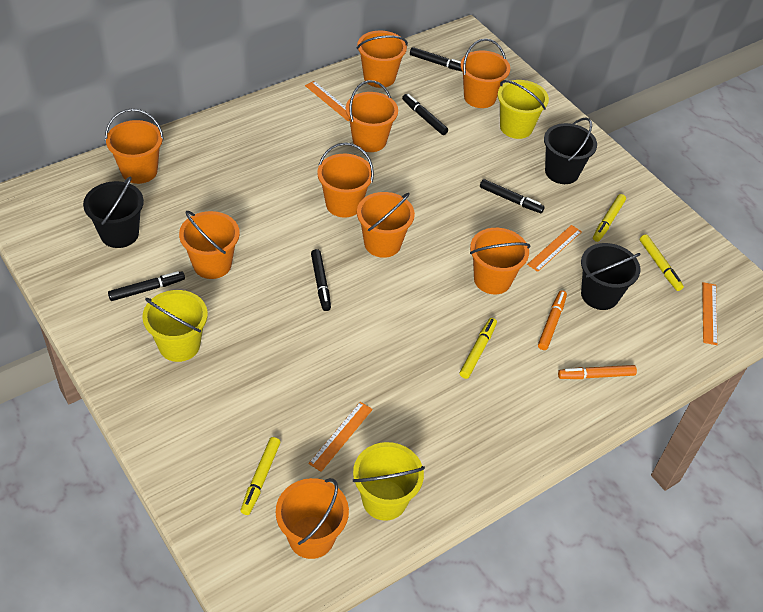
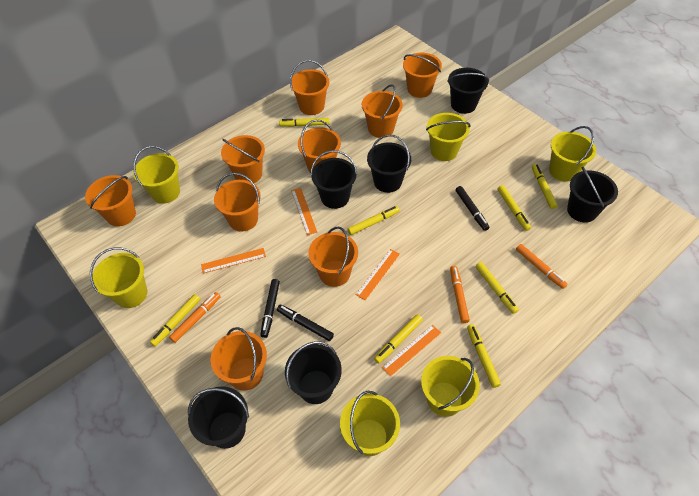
black bucket: 3 -> 6
black marker: 5 -> 3
orange marker: 2 -> 3
yellow bucket: 3 -> 6
yellow marker: 4 -> 8

